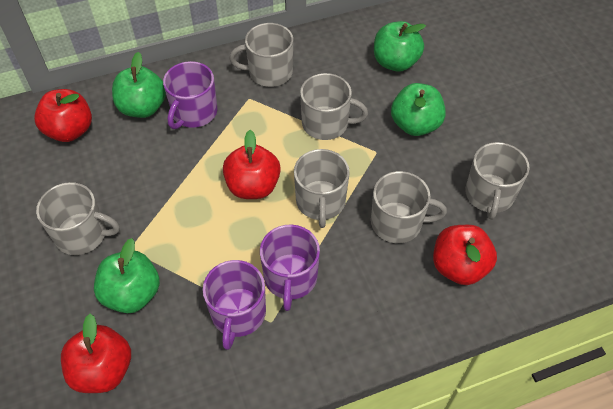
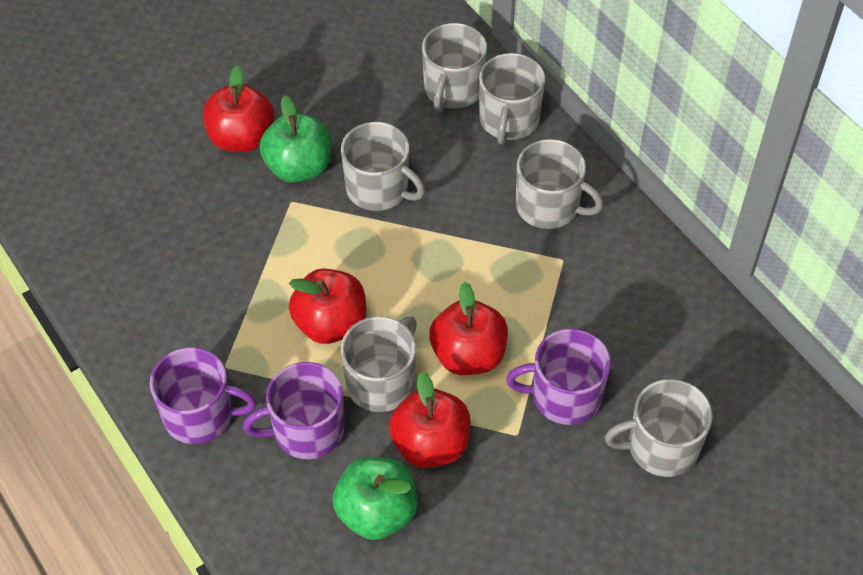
green apple: 4 -> 2

